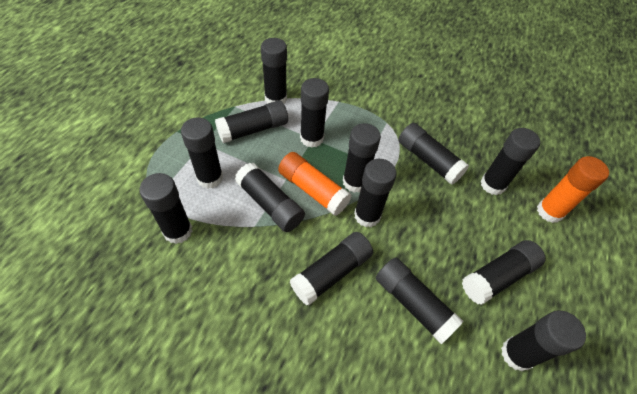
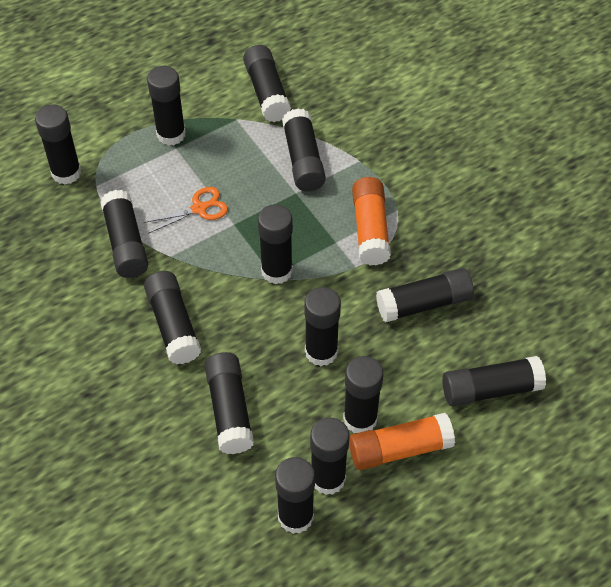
orange scissors: 0 -> 1

